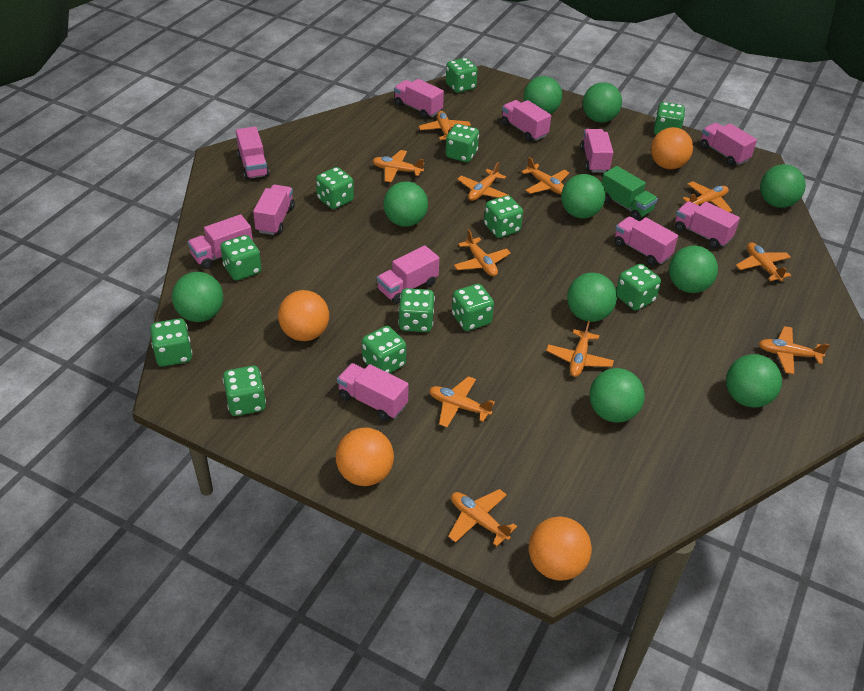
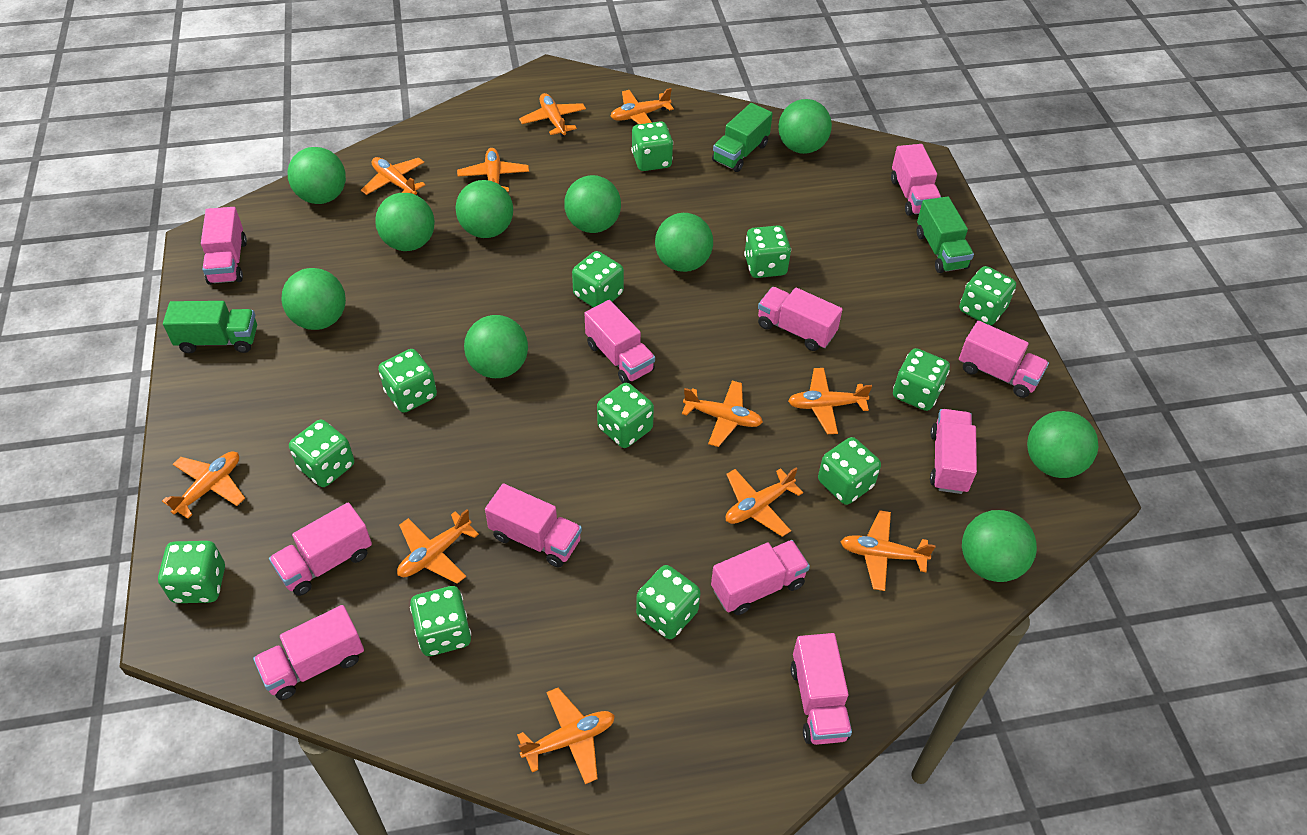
green truck: 1 -> 3
orange ball: 4 -> 0

